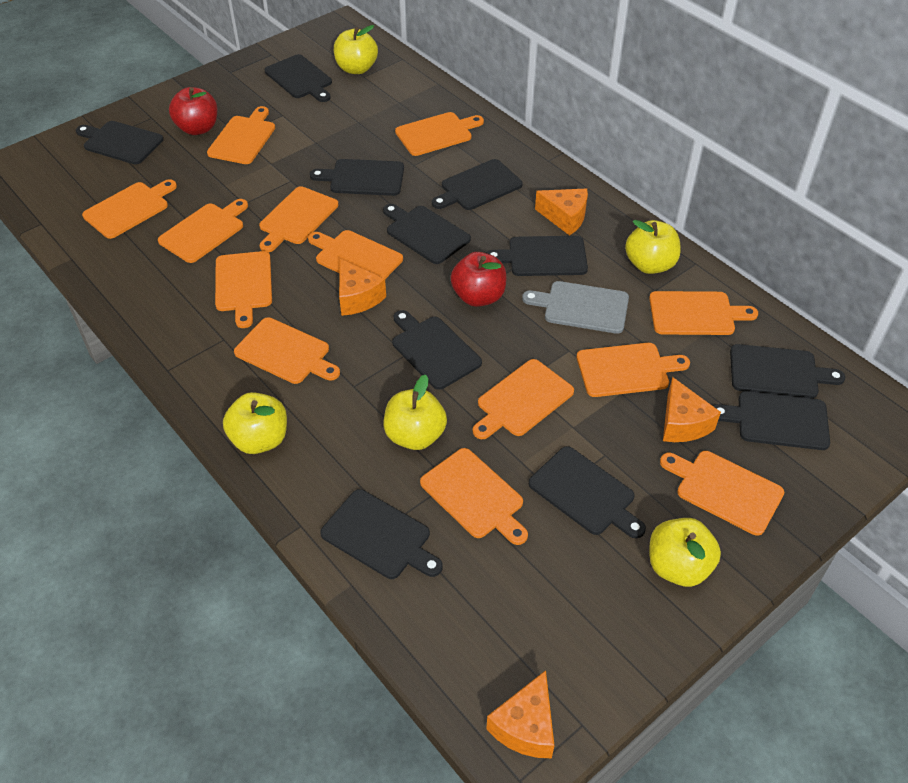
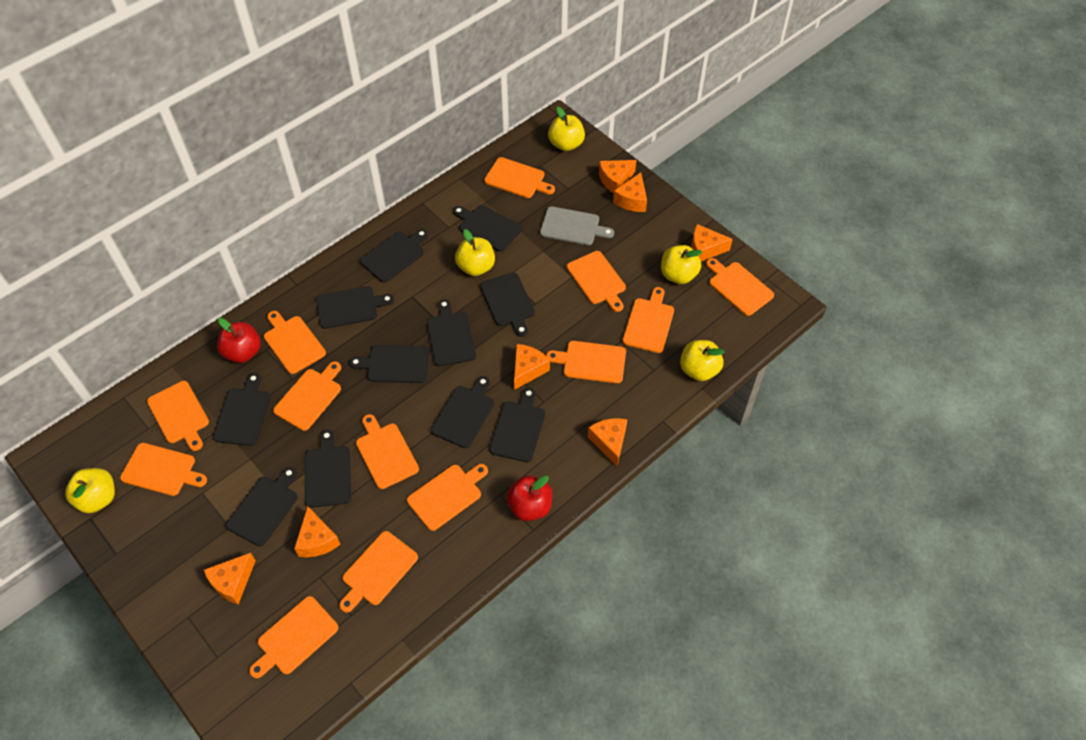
orange cheese: 4 -> 7

